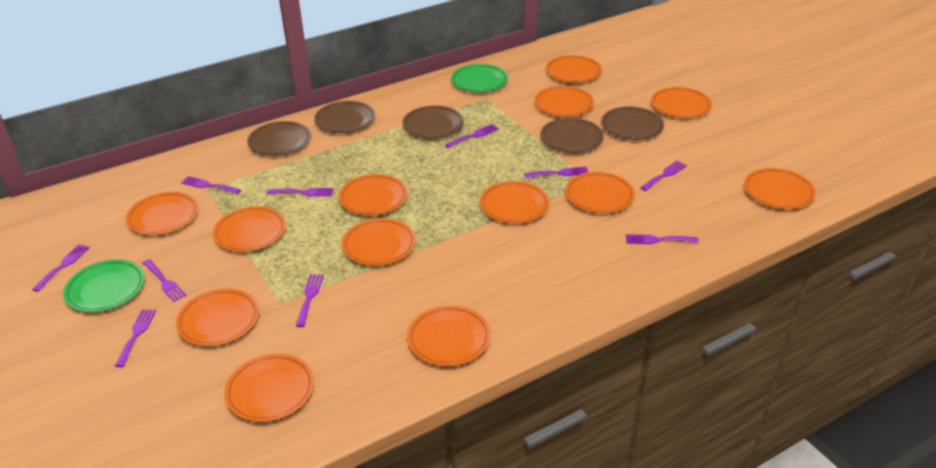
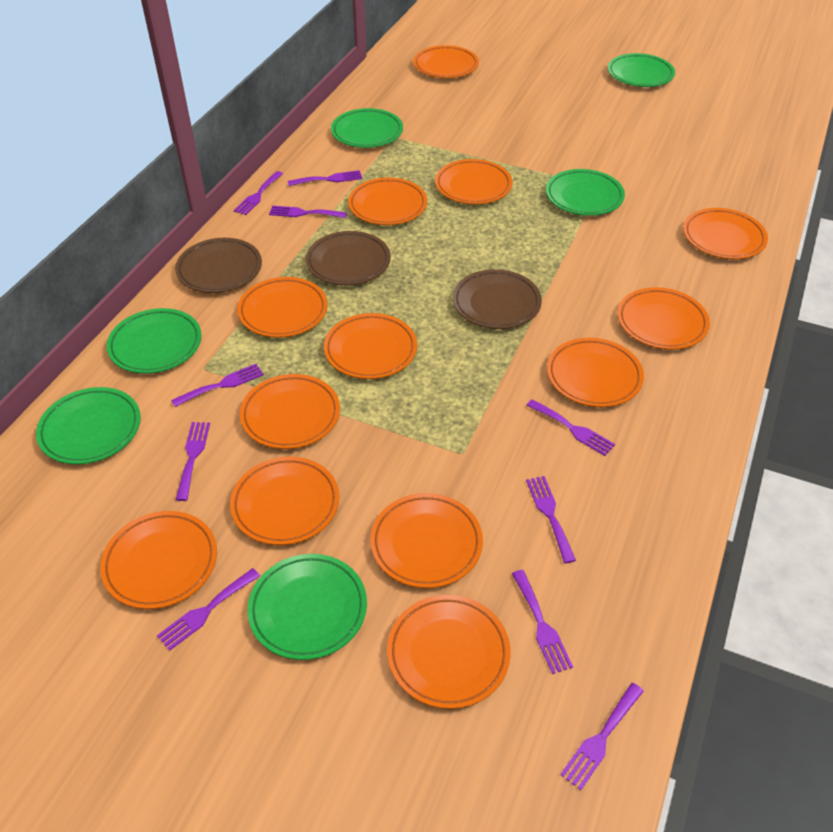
brown plate: 5 -> 3
green plate: 2 -> 6

